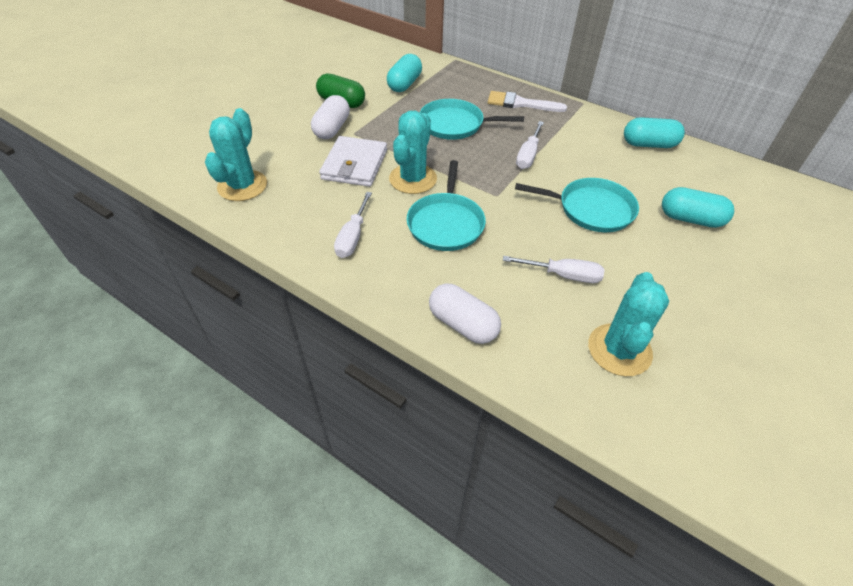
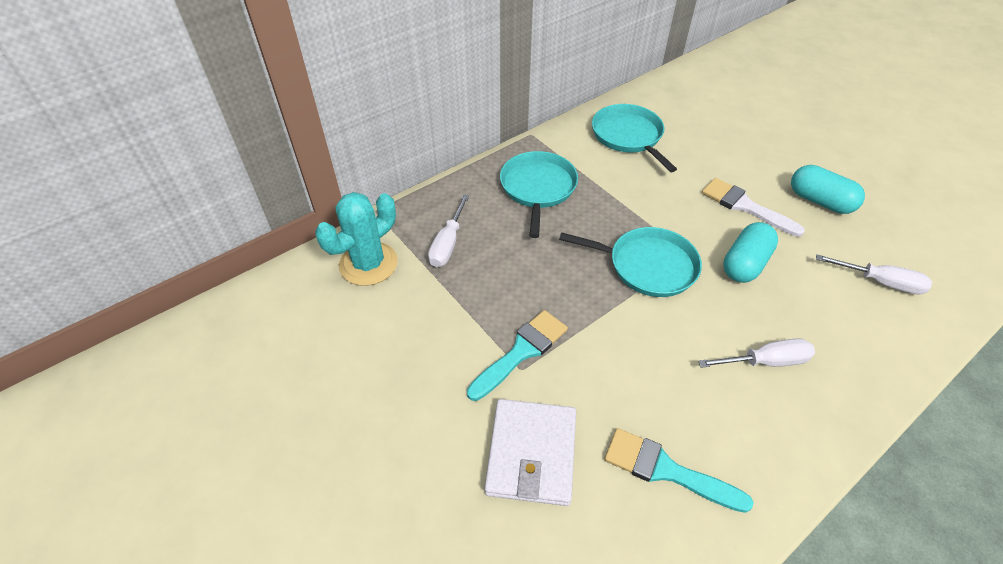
green capsule: 1 -> 0
turquoise brush: 0 -> 2
turquoise cactus: 3 -> 1
turquoise capsule: 3 -> 2
white capsule: 2 -> 0

